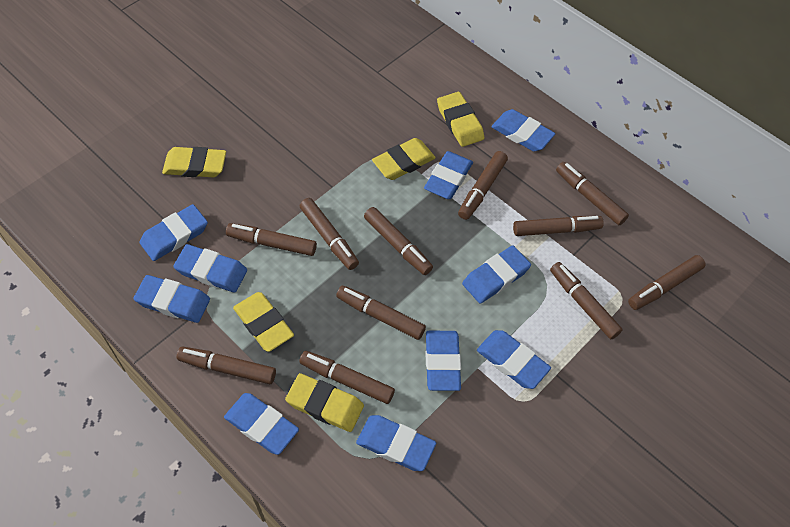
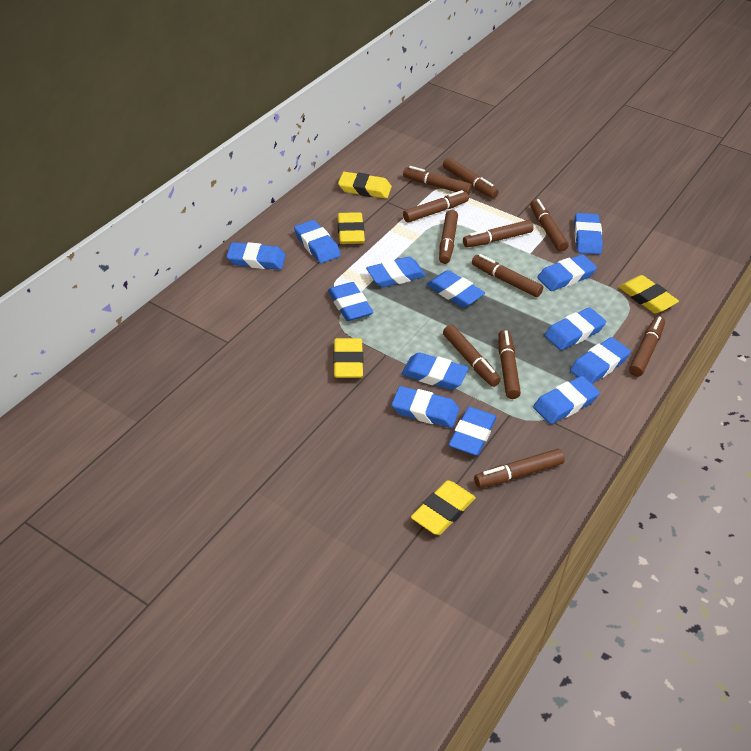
blue eraser: 10 -> 13

